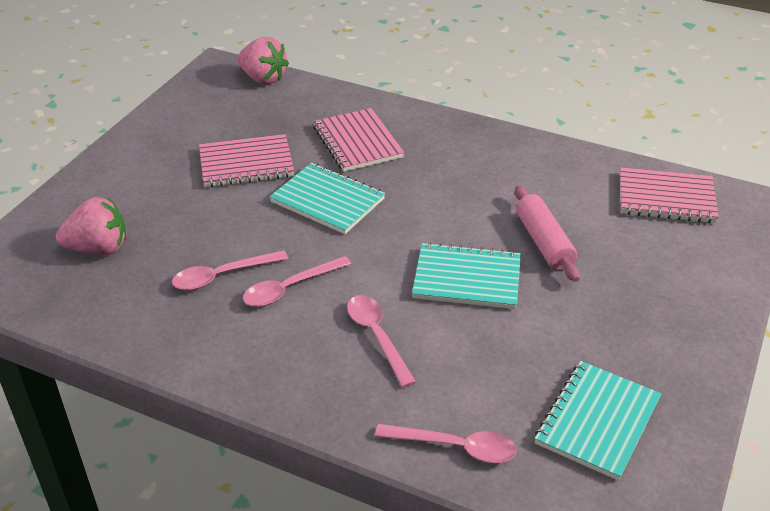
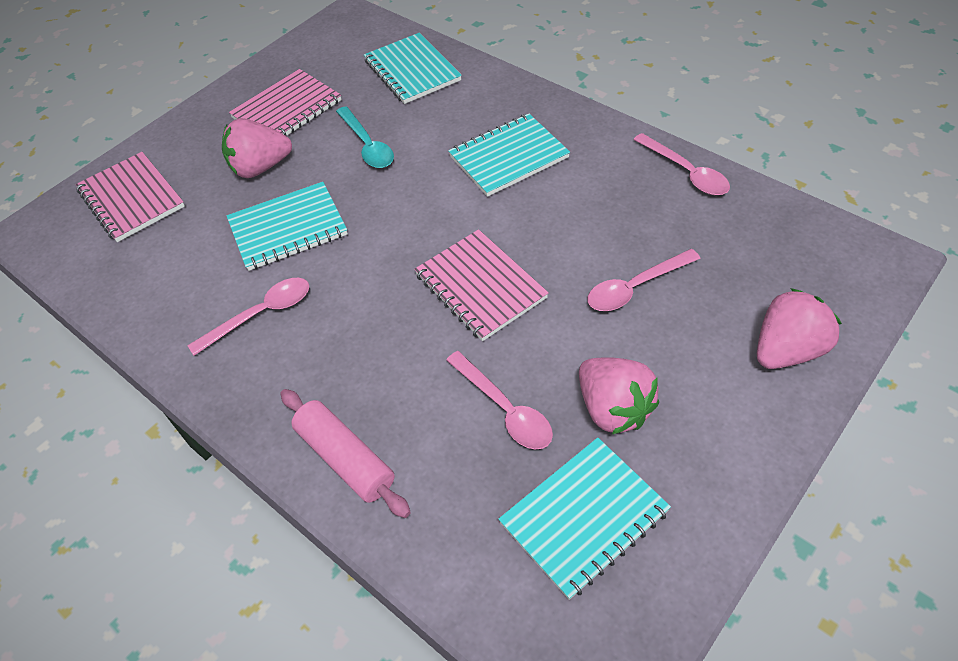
pink strawberry: 2 -> 3
turquoise notebook: 3 -> 4
turquoise spoon: 0 -> 1

